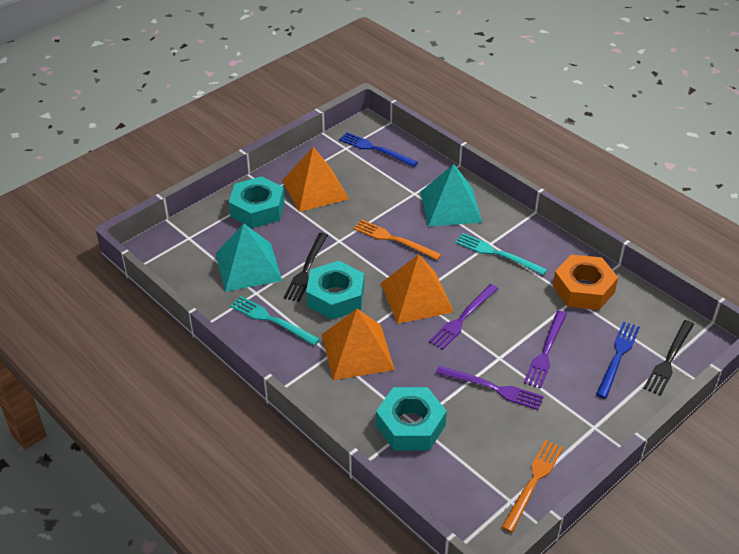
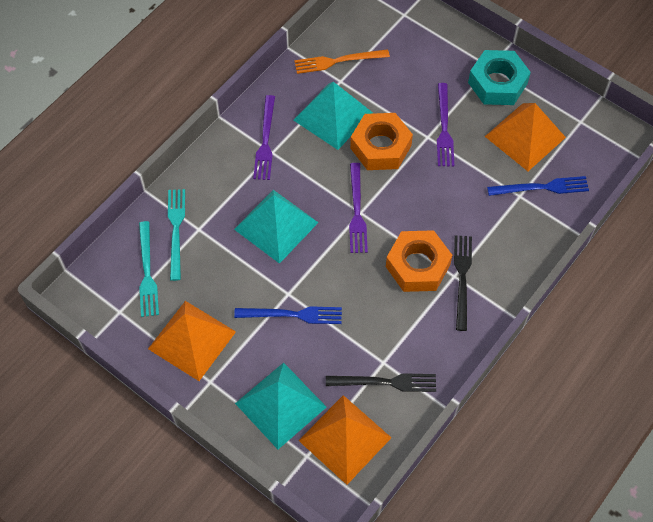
orange fork: 2 -> 1
orange nut: 1 -> 2
turquoise nut: 3 -> 1
turquoise pyramid: 2 -> 3

